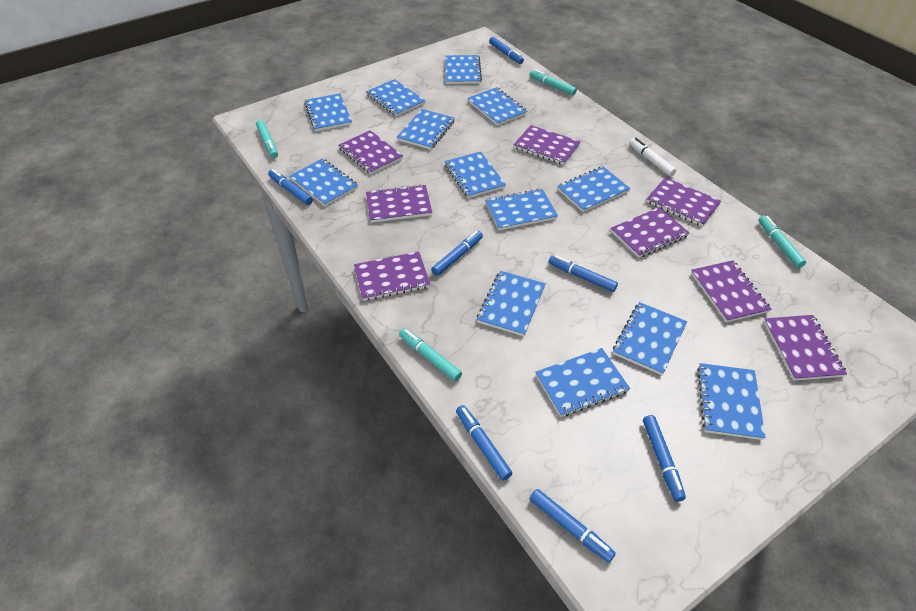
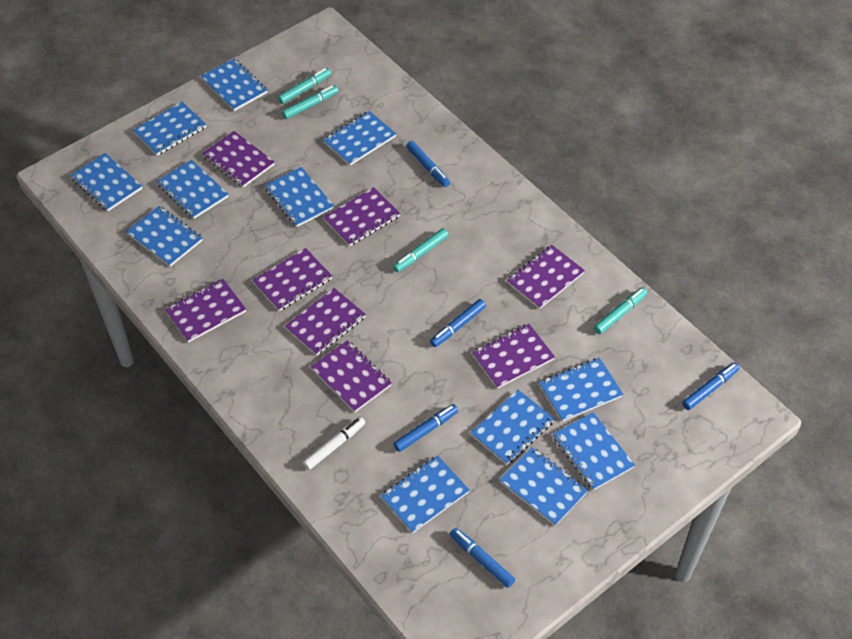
blue marker: 7 -> 5
blue notebook: 13 -> 12

